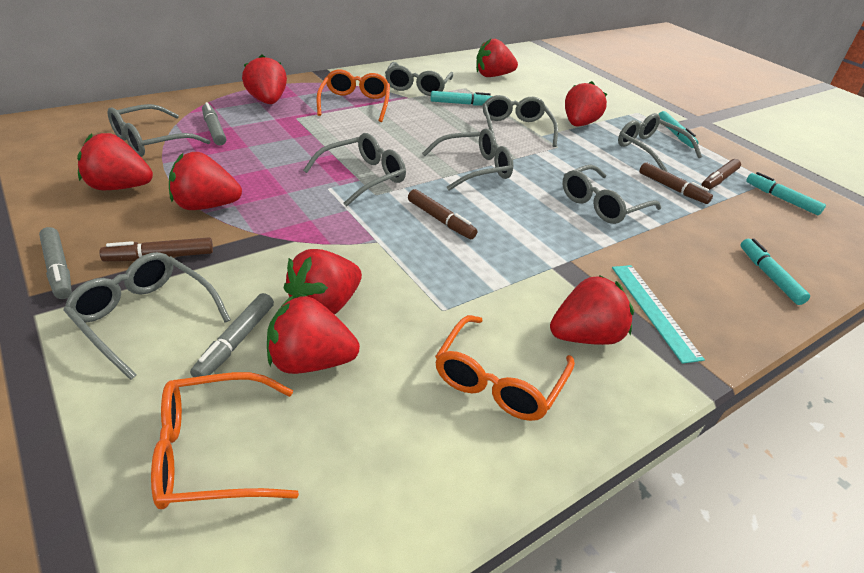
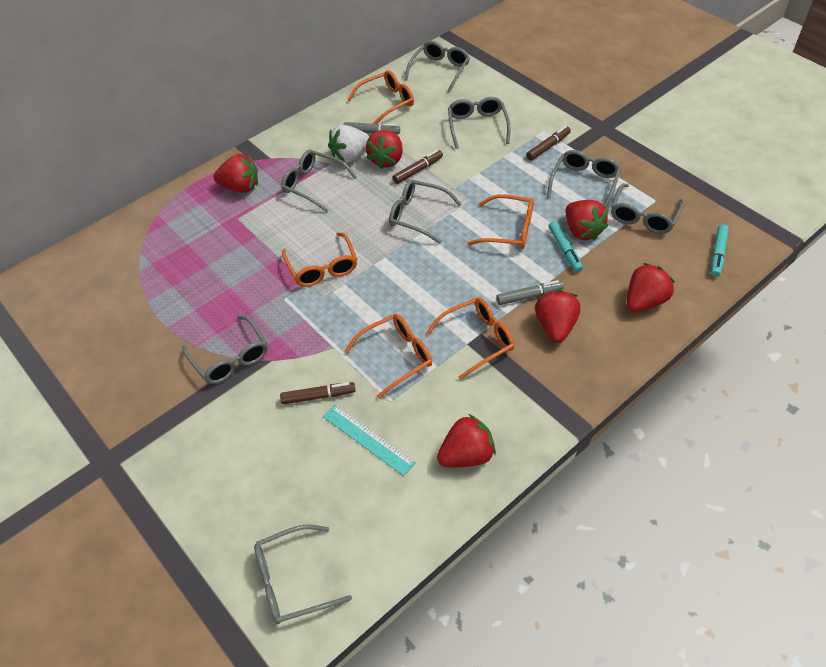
brown marker: 4 -> 3
grey marker: 3 -> 2
orange glasses: 3 -> 5
red strawberry: 8 -> 6
turquoise marker: 4 -> 2
white strawberry: 0 -> 1

